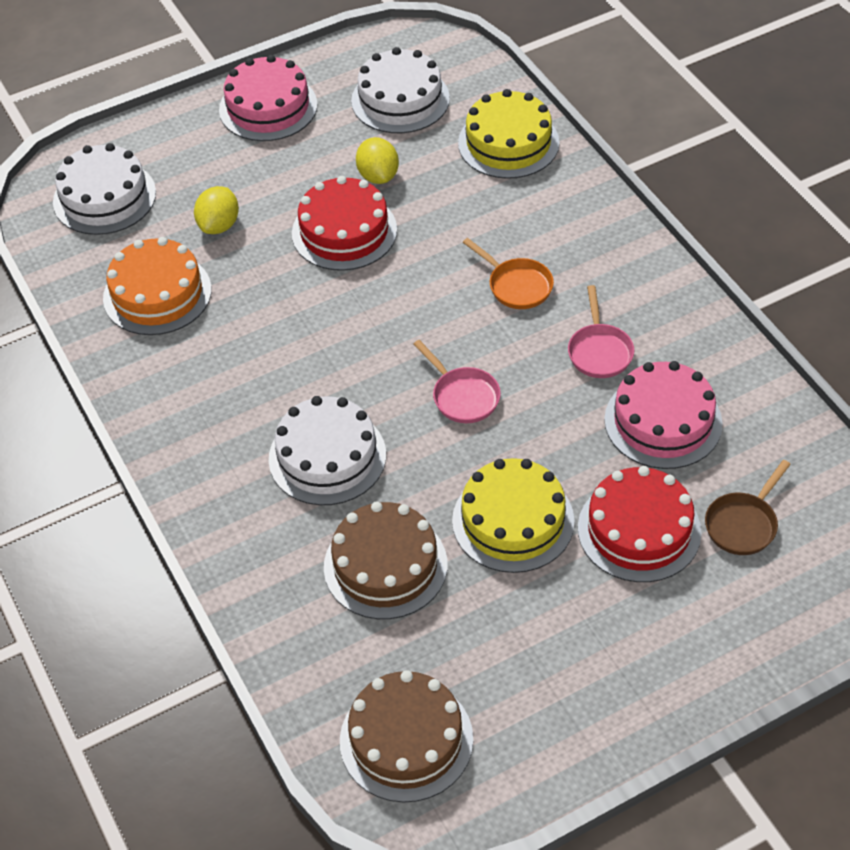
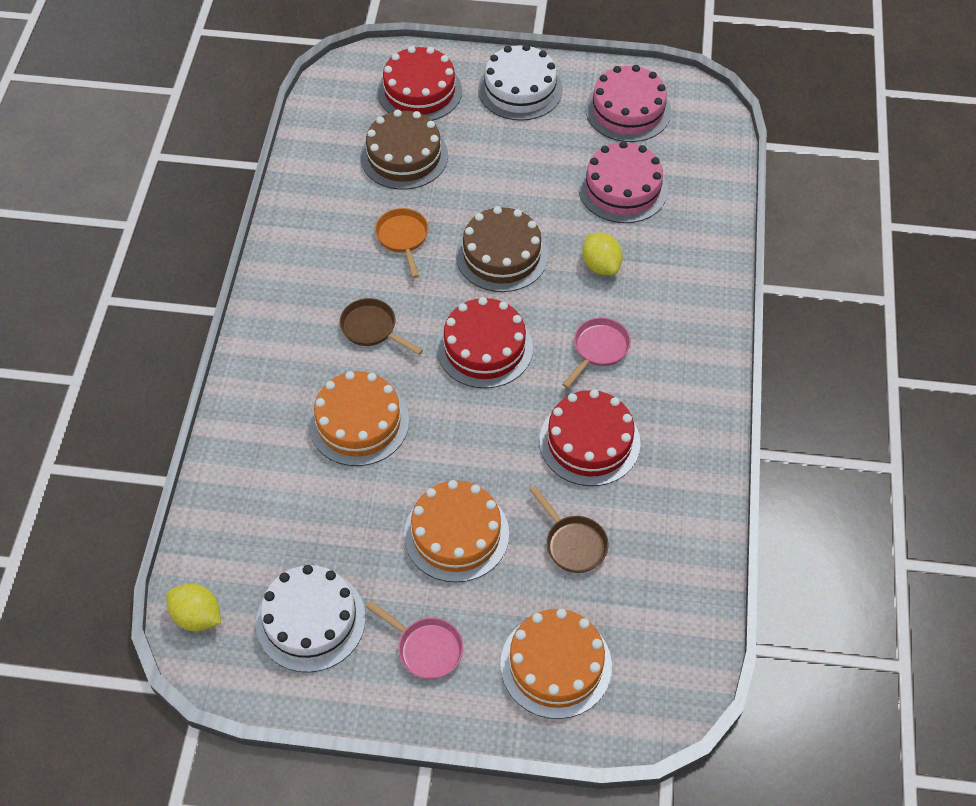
brown pan: 1 -> 2
orange cake: 1 -> 3
red cake: 2 -> 3
white cake: 3 -> 2
yellow cake: 2 -> 0

